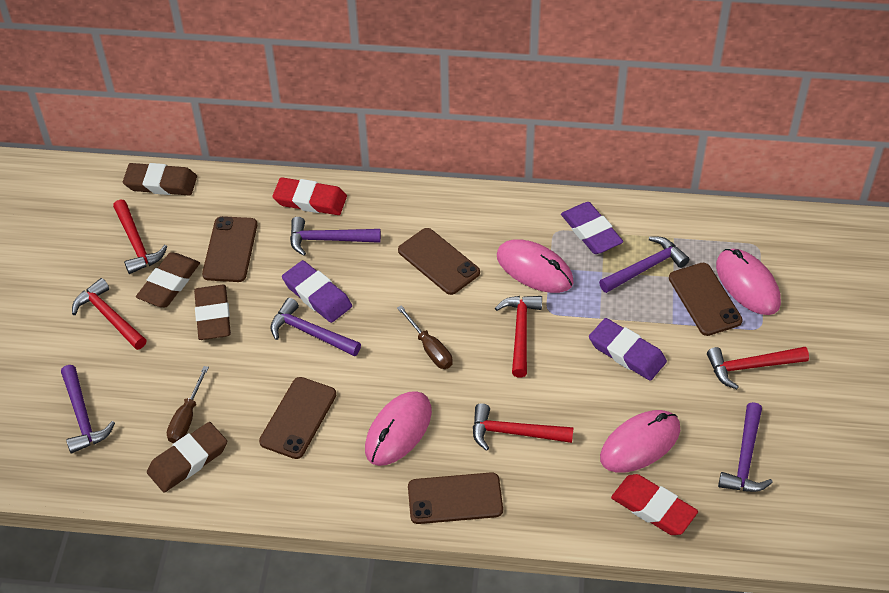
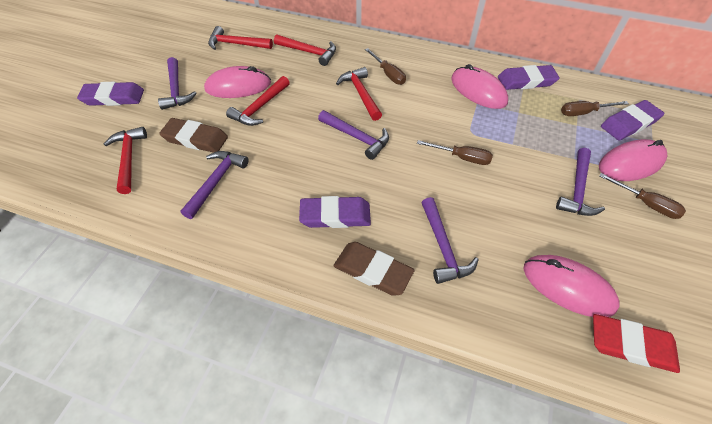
brown eraser: 4 -> 2
brown phone: 5 -> 0
brown screwdriver: 2 -> 4
purple eraser: 3 -> 4
red eraser: 2 -> 1

